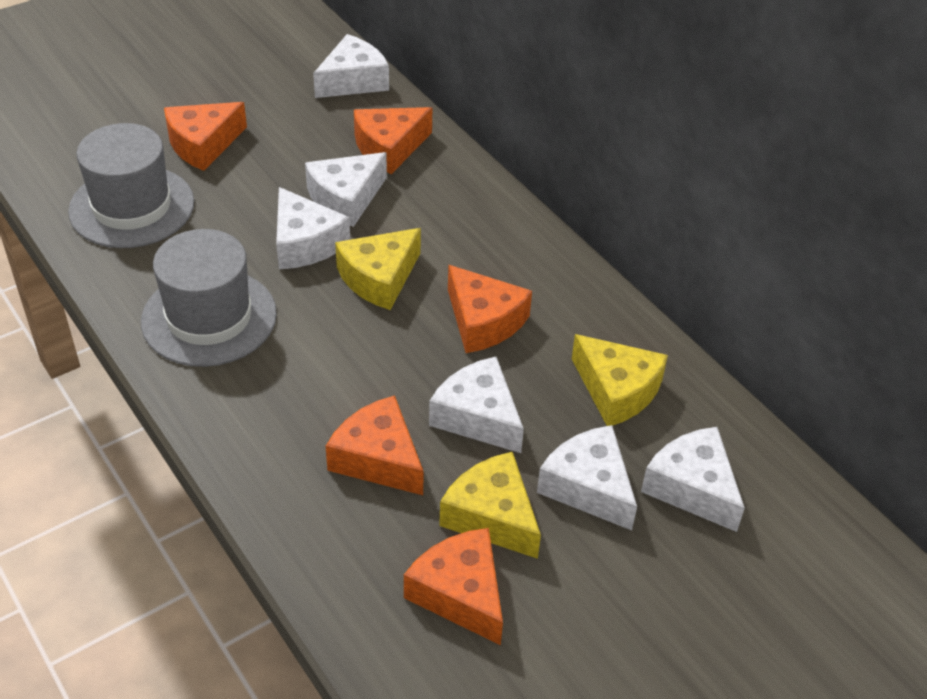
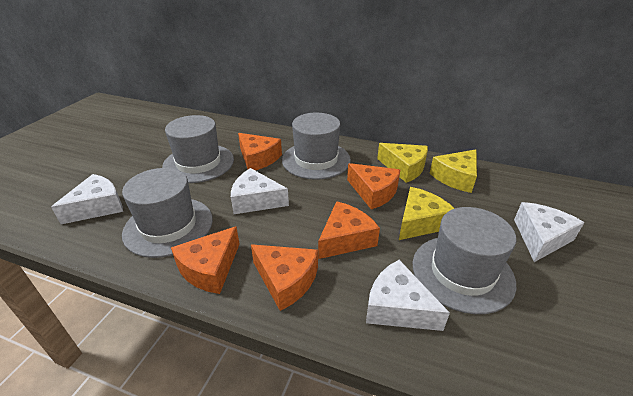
grey hat: 2 -> 4
white cheese: 6 -> 4

